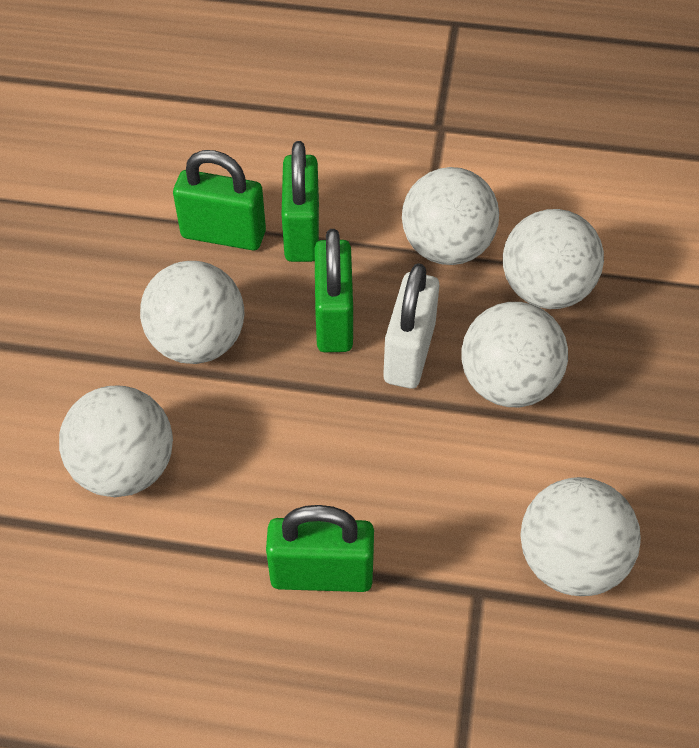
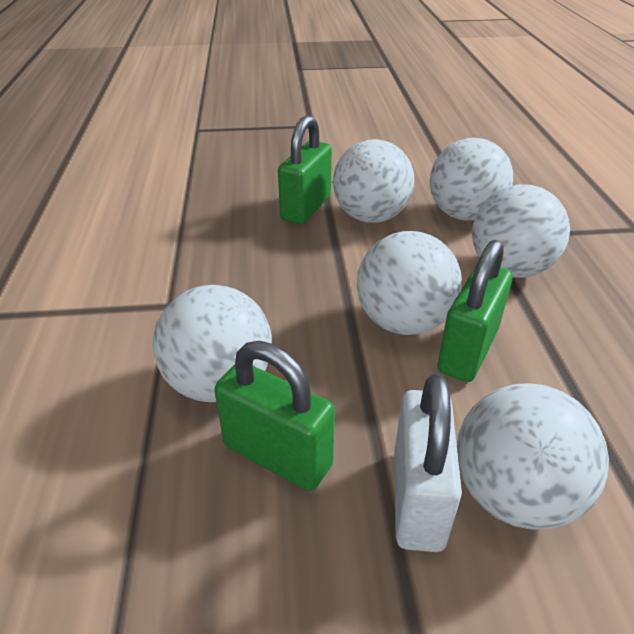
green padlock: 4 -> 3

